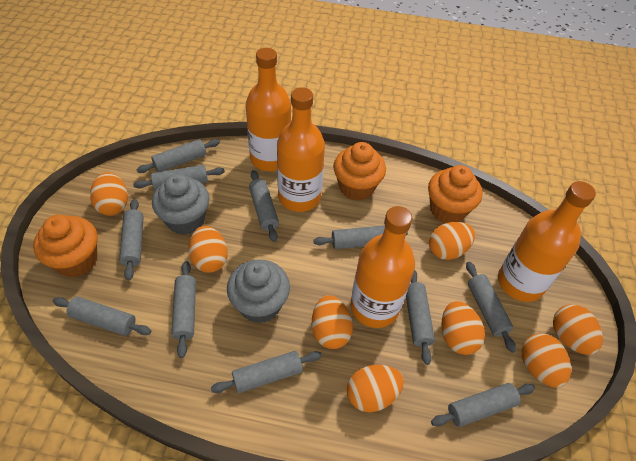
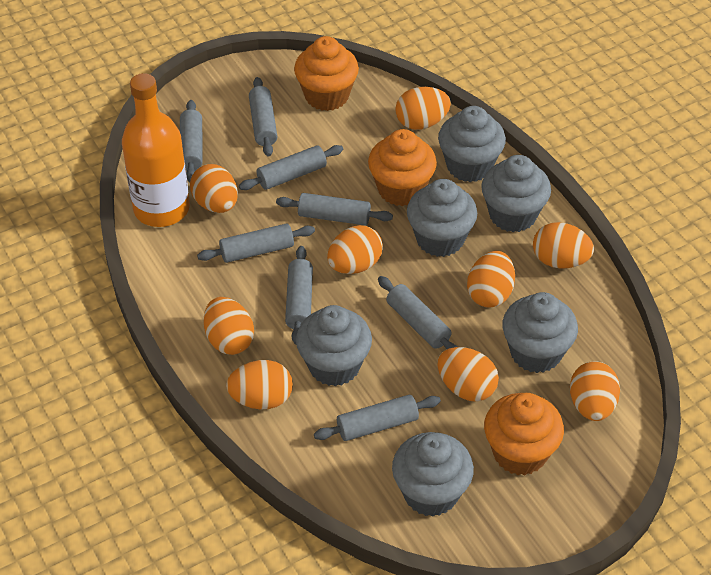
grey cupcake: 2 -> 6
grey rolling pin: 11 -> 8
orange bottle: 4 -> 1
orange egg: 8 -> 9

